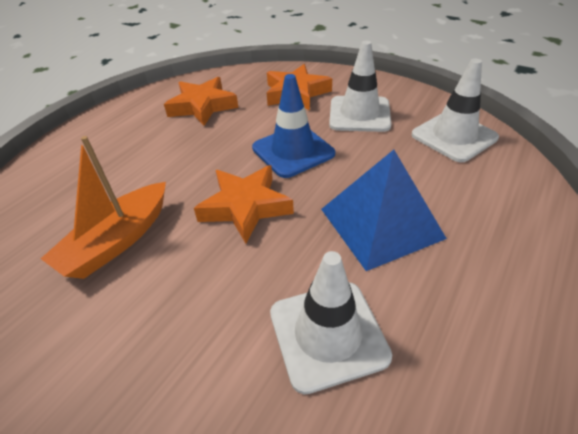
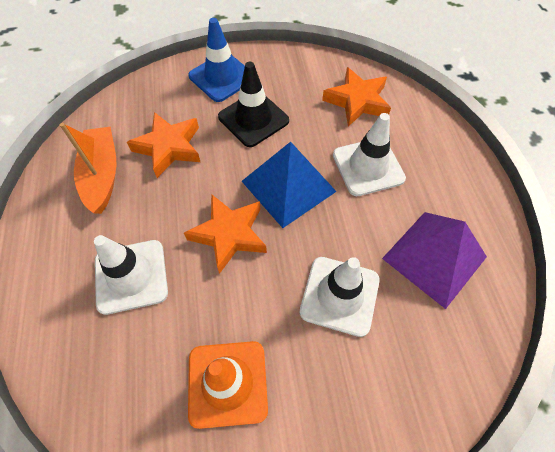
black traffic cone: 0 -> 1
orange traffic cone: 0 -> 1
purple pyramid: 0 -> 1

